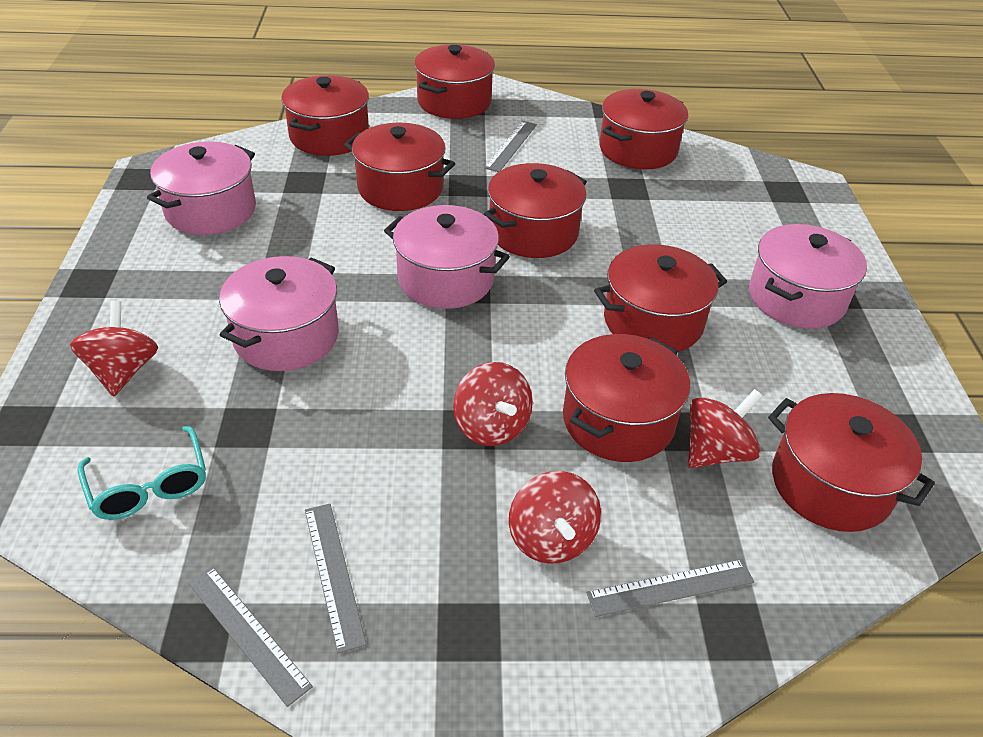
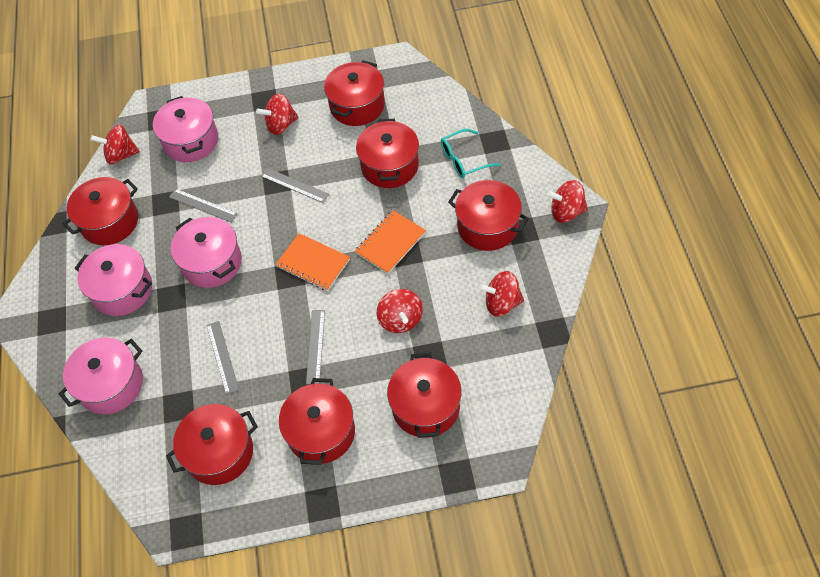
orange notebook: 0 -> 2
red pot: 8 -> 7
red spinning top: 4 -> 5

